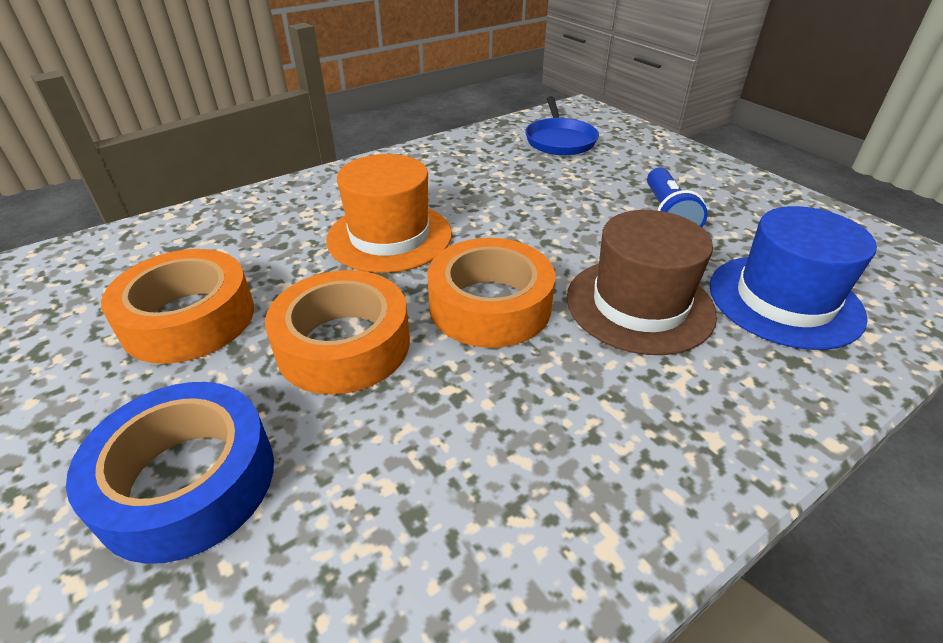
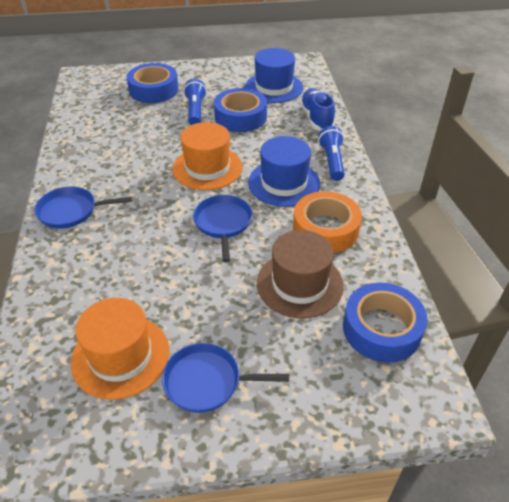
blue flashlight: 1 -> 2
blue hat: 1 -> 2
blue pan: 1 -> 3
blue shoe: 0 -> 1
blue tape: 1 -> 3
orange hat: 1 -> 2
orange tape: 3 -> 1

